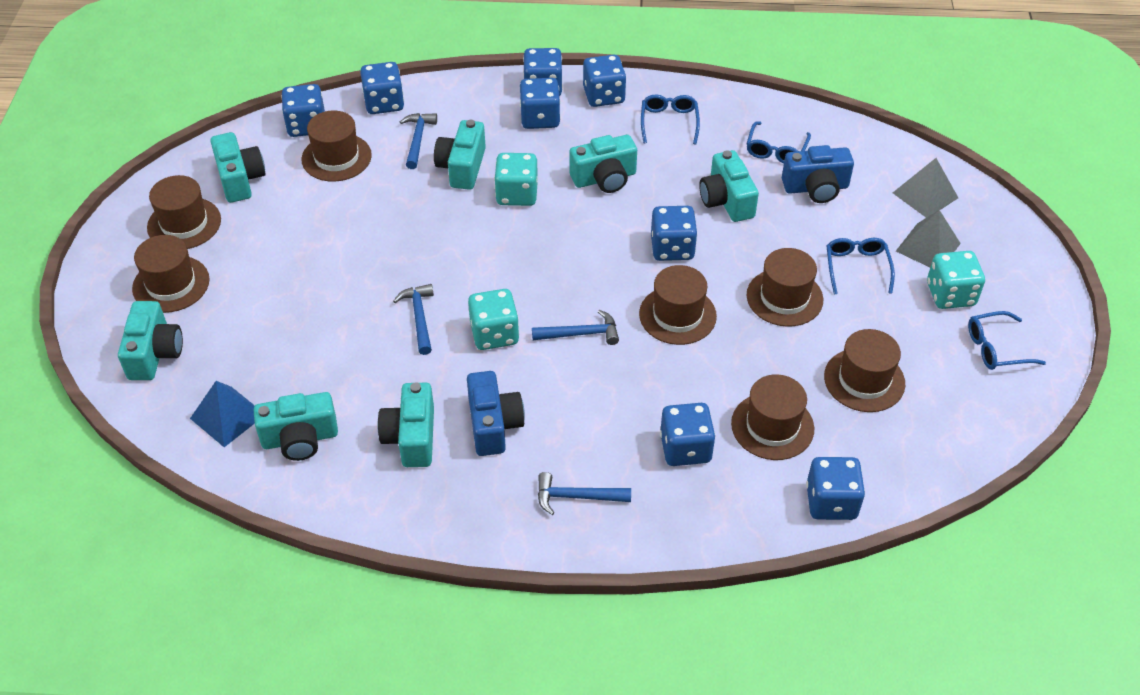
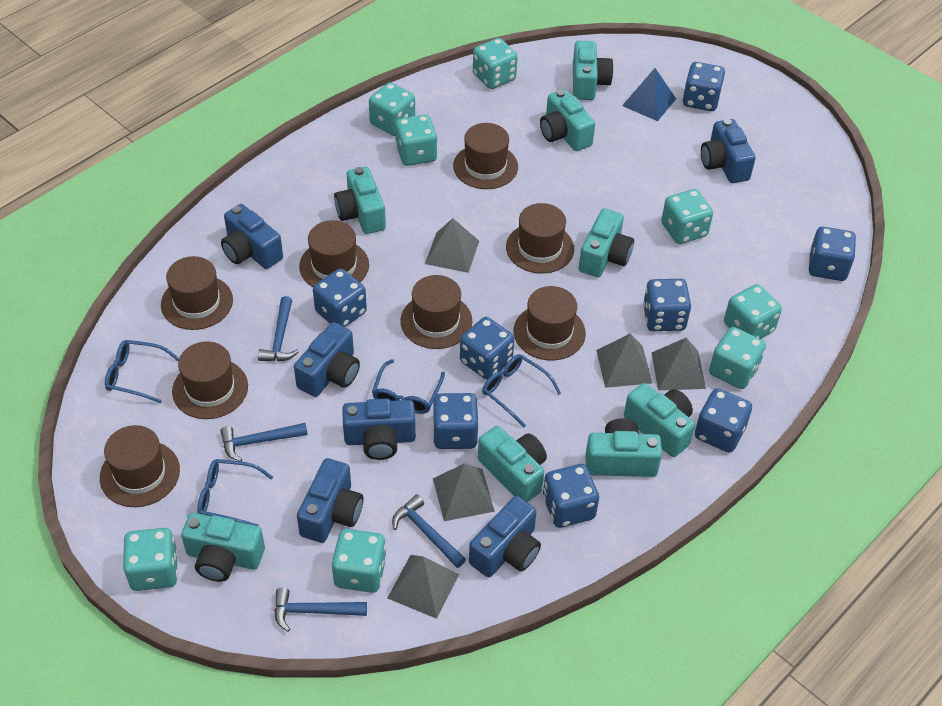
blue camera: 2 -> 6
brown hat: 7 -> 8
grey pyramid: 2 -> 5
turquoise camera: 7 -> 8
turquoise dice: 3 -> 8

